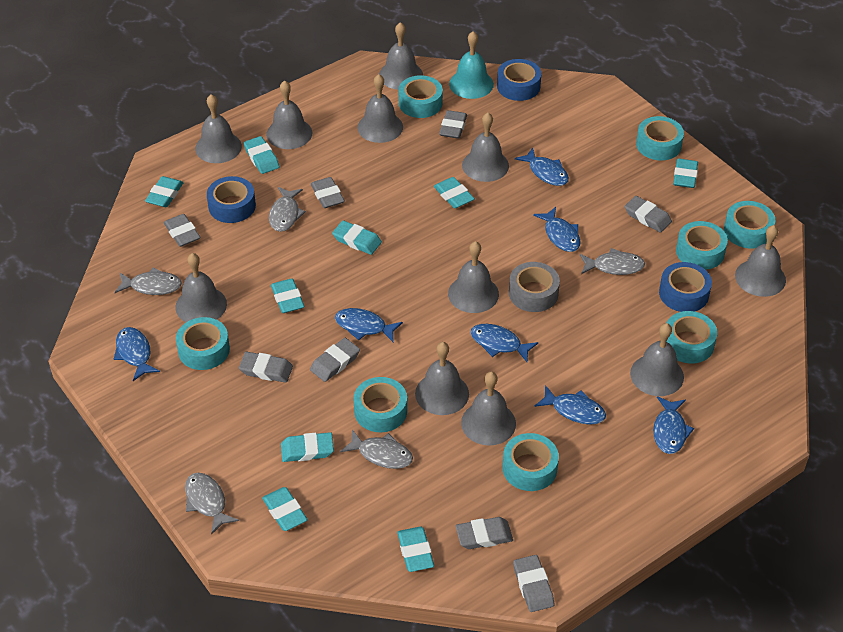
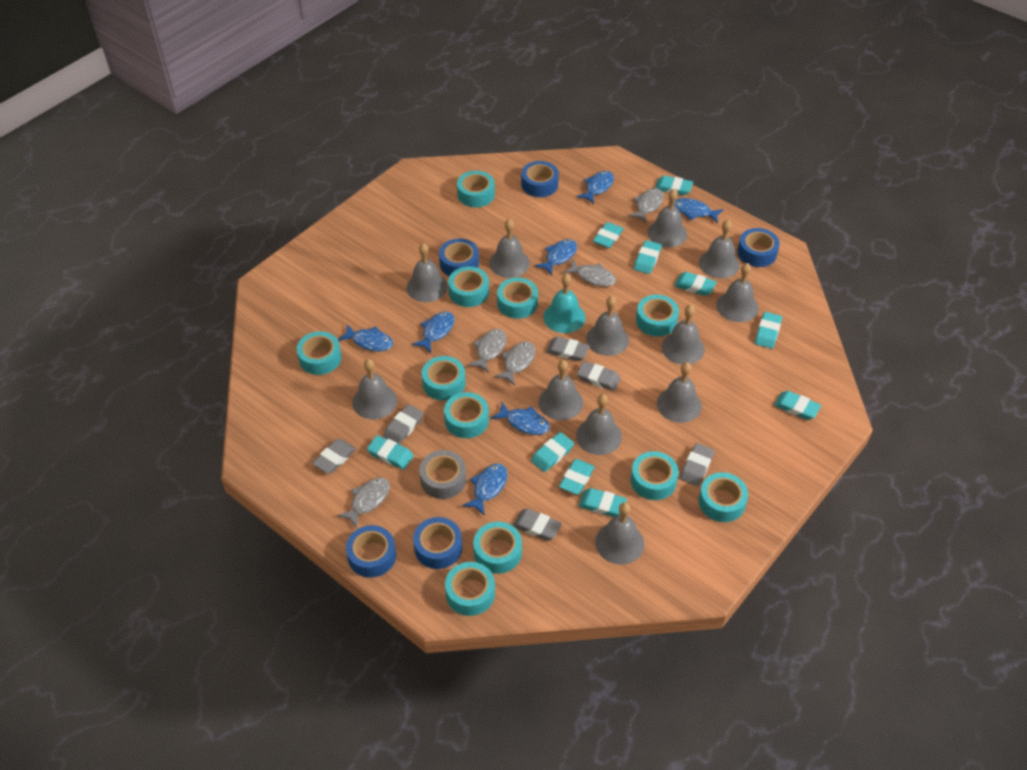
blue tape: 3 -> 5
grey bell: 11 -> 12
grey eraser: 8 -> 6
turquoise eraser: 9 -> 10
turquoise tape: 8 -> 11

